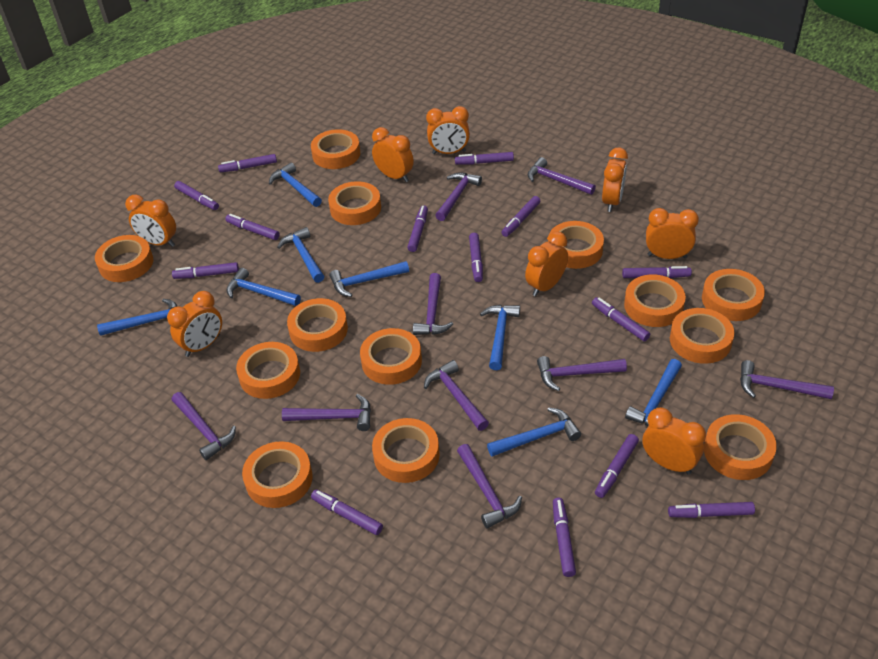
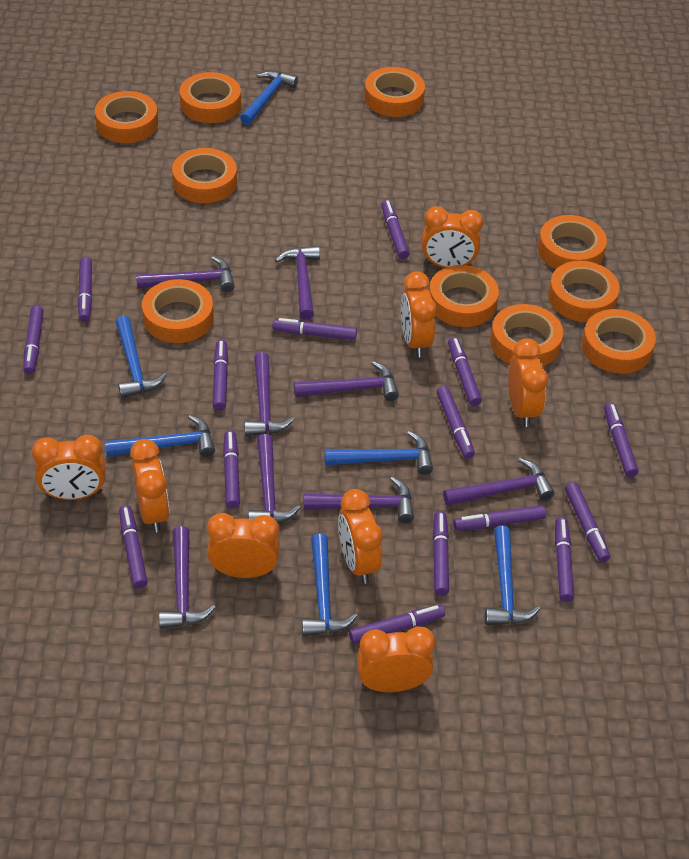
blue hammer: 8 -> 6
orange tape: 13 -> 10
purple hammer: 9 -> 8
purple marker: 14 -> 15

